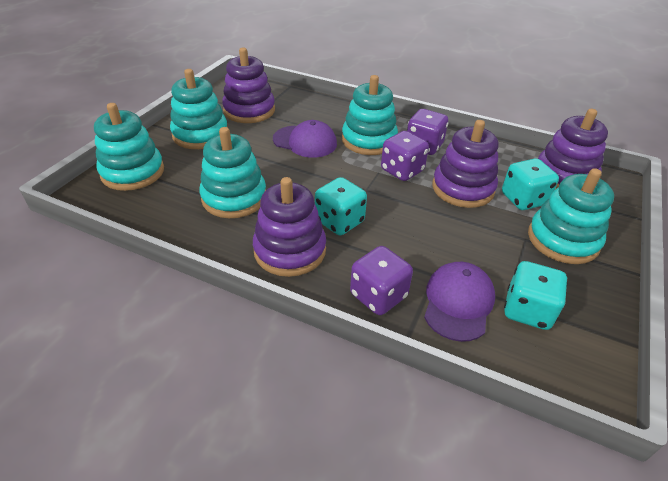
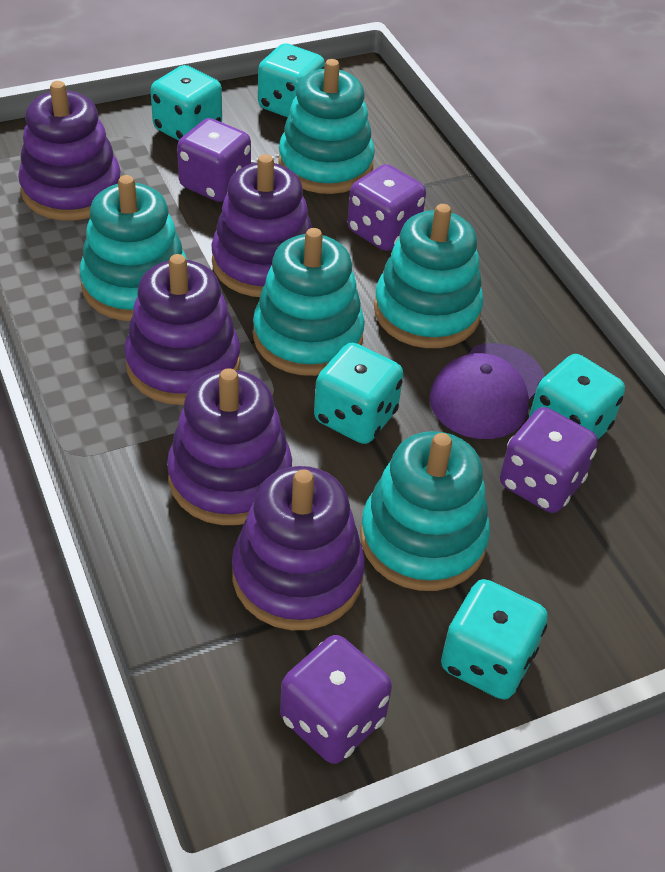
purple cap: 2 -> 1
purple dice: 3 -> 4
purple stacking toy: 4 -> 5
turquoise dice: 3 -> 5

